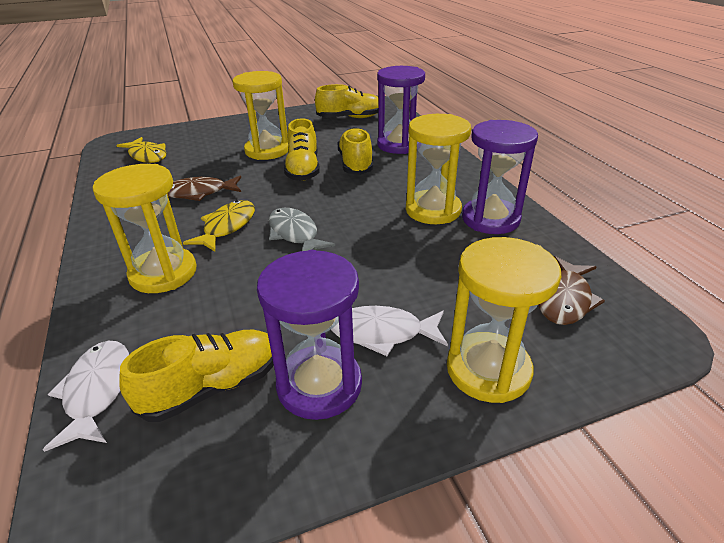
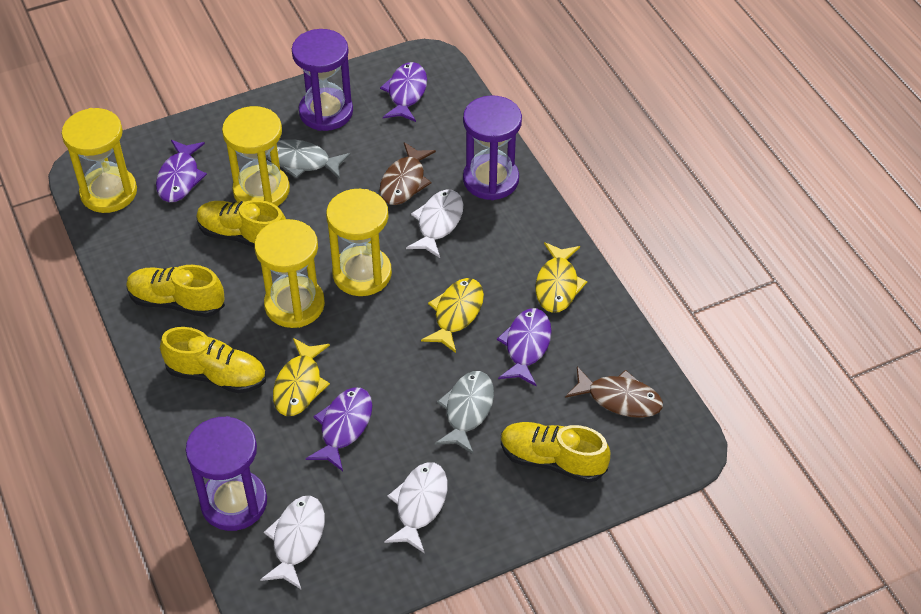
grey fish: 1 -> 2
purple fish: 0 -> 4
white fish: 2 -> 3
yellow fish: 2 -> 3

